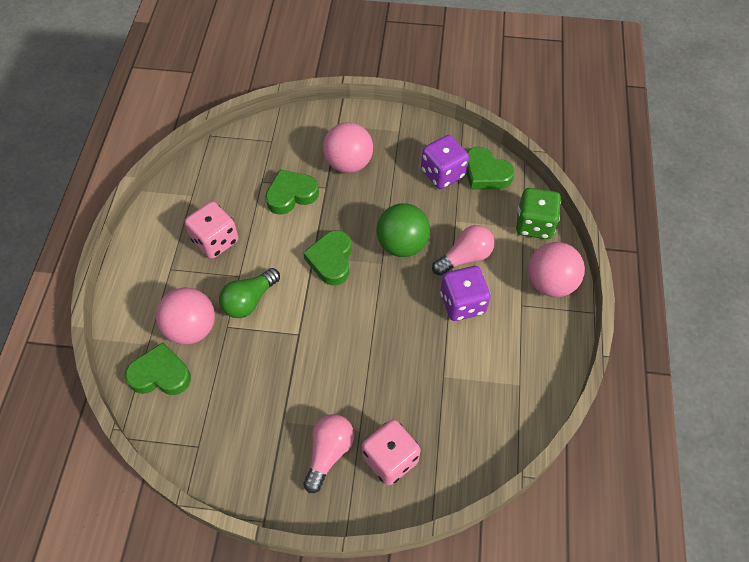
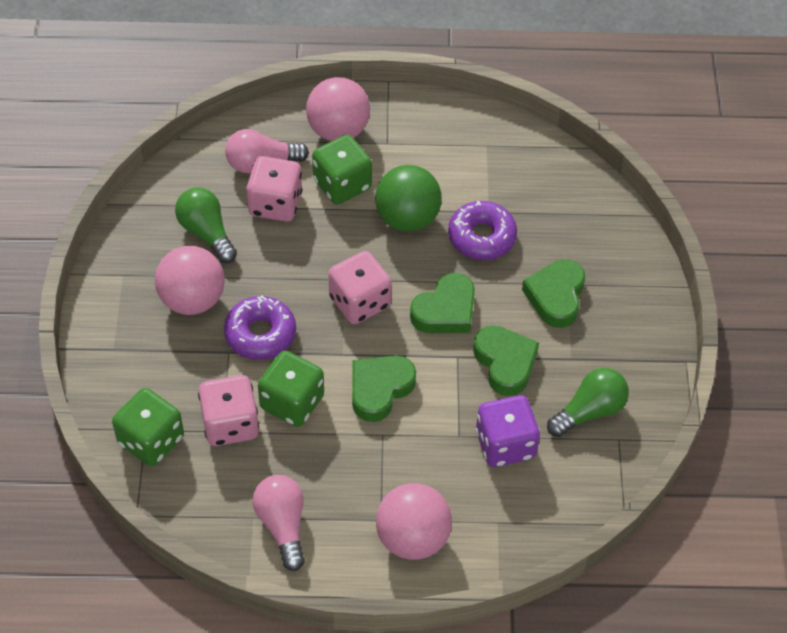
green dice: 1 -> 3
green light bulb: 1 -> 2
pink dice: 2 -> 3
purple dice: 2 -> 1
purple donut: 0 -> 2

